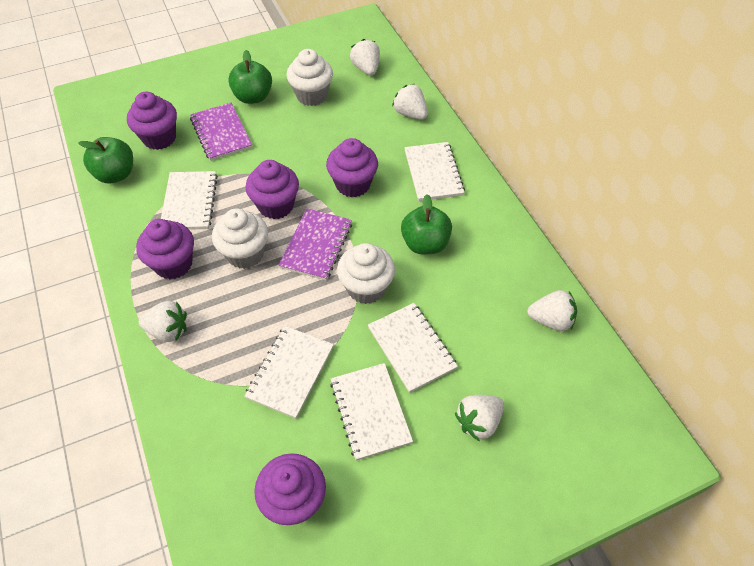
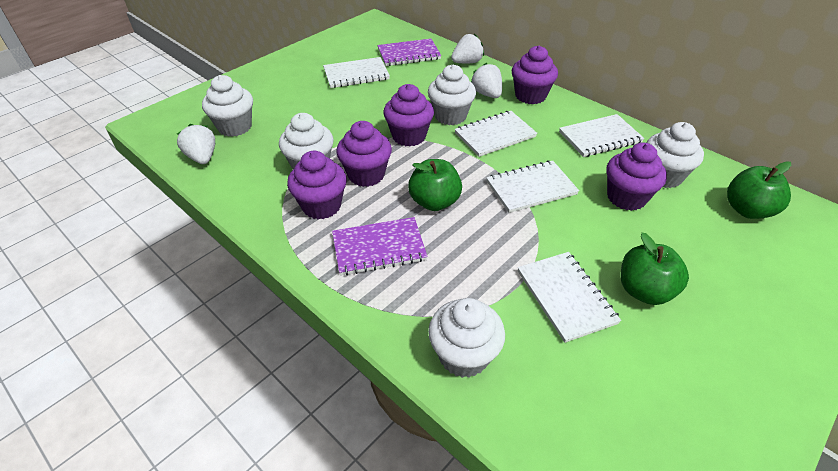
white cupcake: 3 -> 5
white strawberry: 5 -> 3

